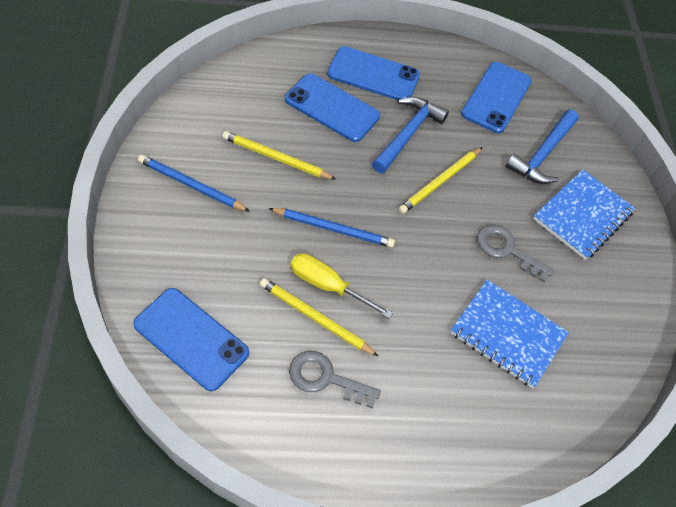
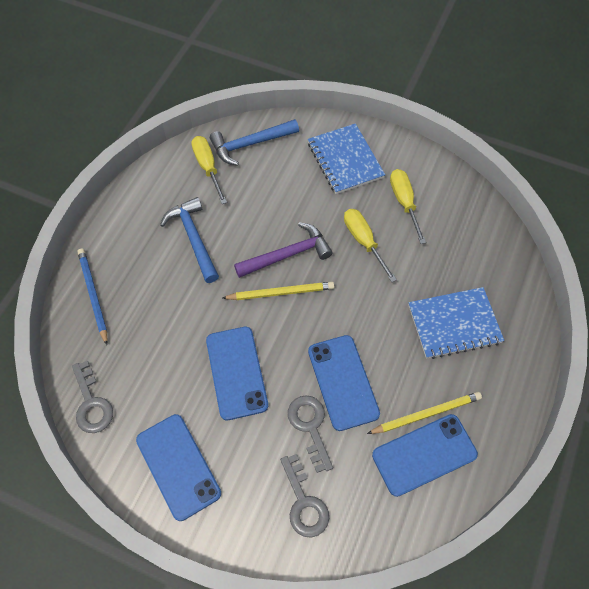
blue pencil: 2 -> 1
grey key: 2 -> 3
purple hammer: 0 -> 1
yellow pencil: 3 -> 2
yellow screwdriver: 1 -> 3

